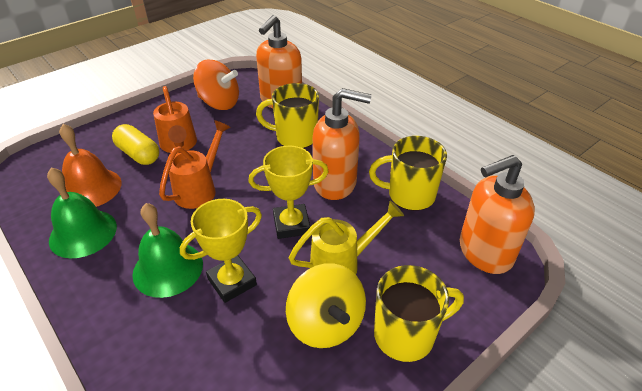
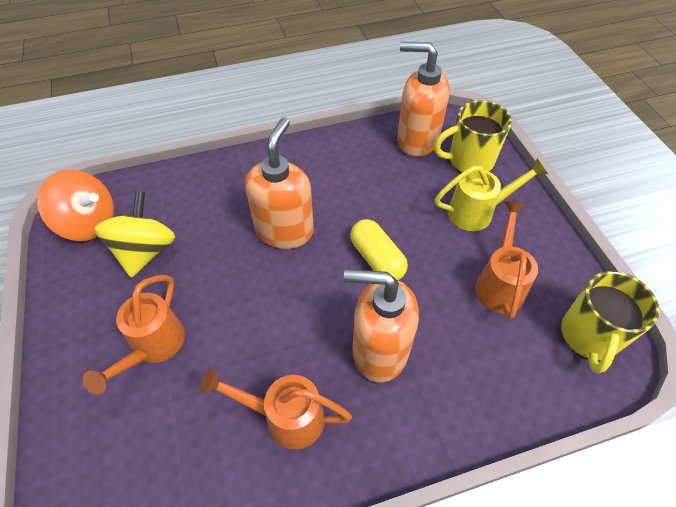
green bell: 2 -> 0
orange bell: 1 -> 0
orange watering can: 2 -> 3
yellow mug: 3 -> 2
yellow trophy: 2 -> 0

